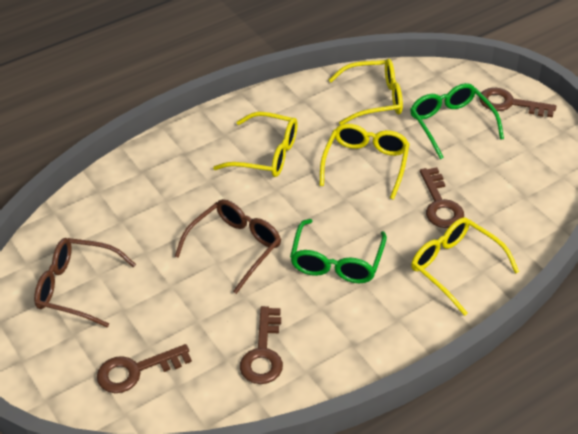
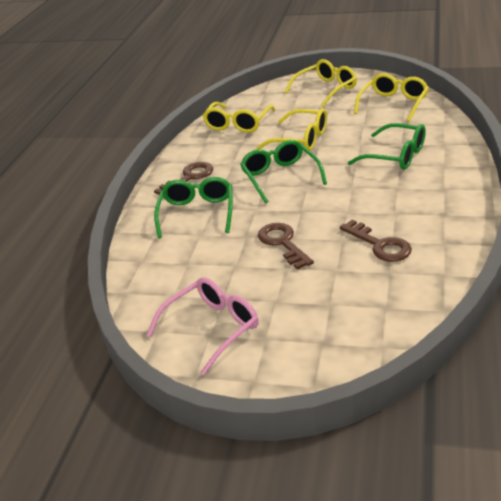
brown glasses: 2 -> 0
brown key: 4 -> 3
green glasses: 2 -> 3
pink glasses: 0 -> 1

